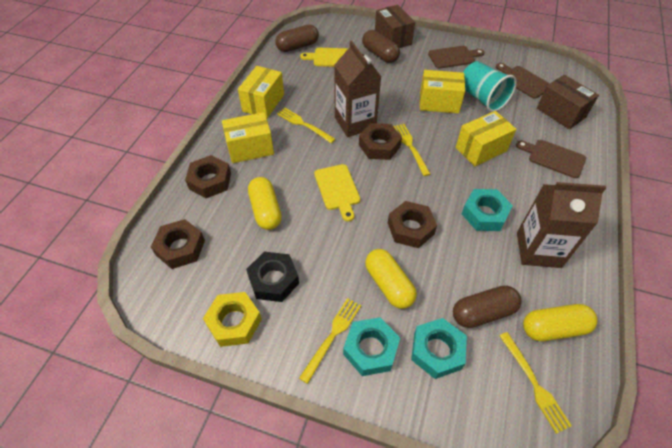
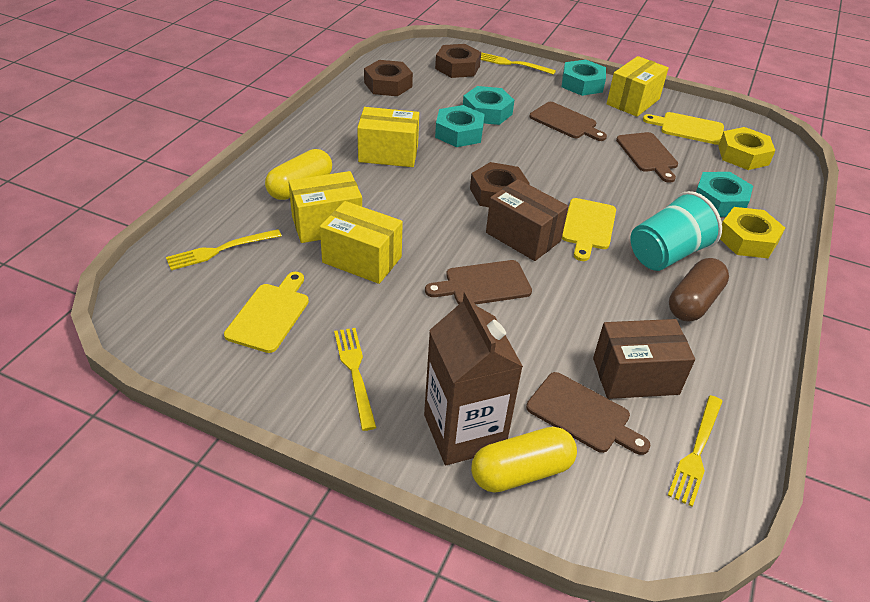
black nut: 1 -> 0
brown capsule: 3 -> 1
brown carton: 2 -> 1
brown cutting board: 3 -> 4
brown nut: 4 -> 3
turquoise nut: 3 -> 4
yellow capsule: 3 -> 2
yellow cutting board: 2 -> 3
yellow nut: 1 -> 2

